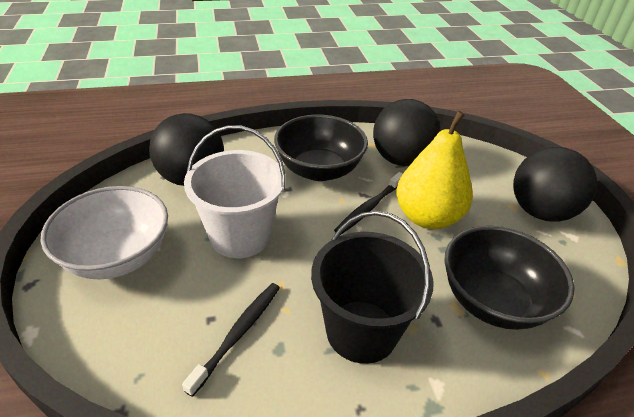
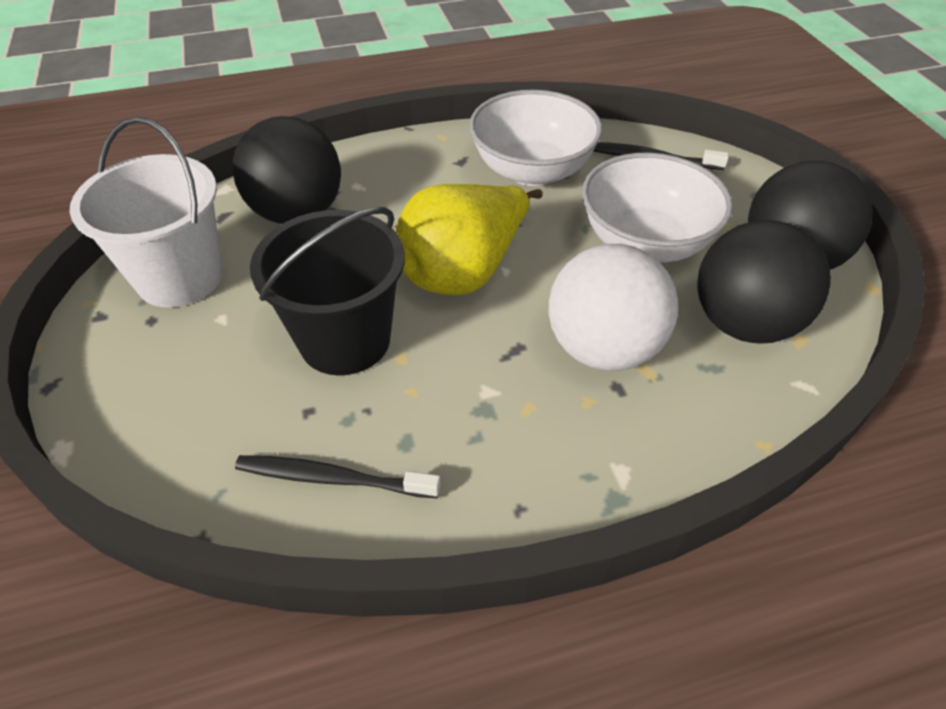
black bowl: 2 -> 0
white ball: 0 -> 1
white bowl: 1 -> 2

